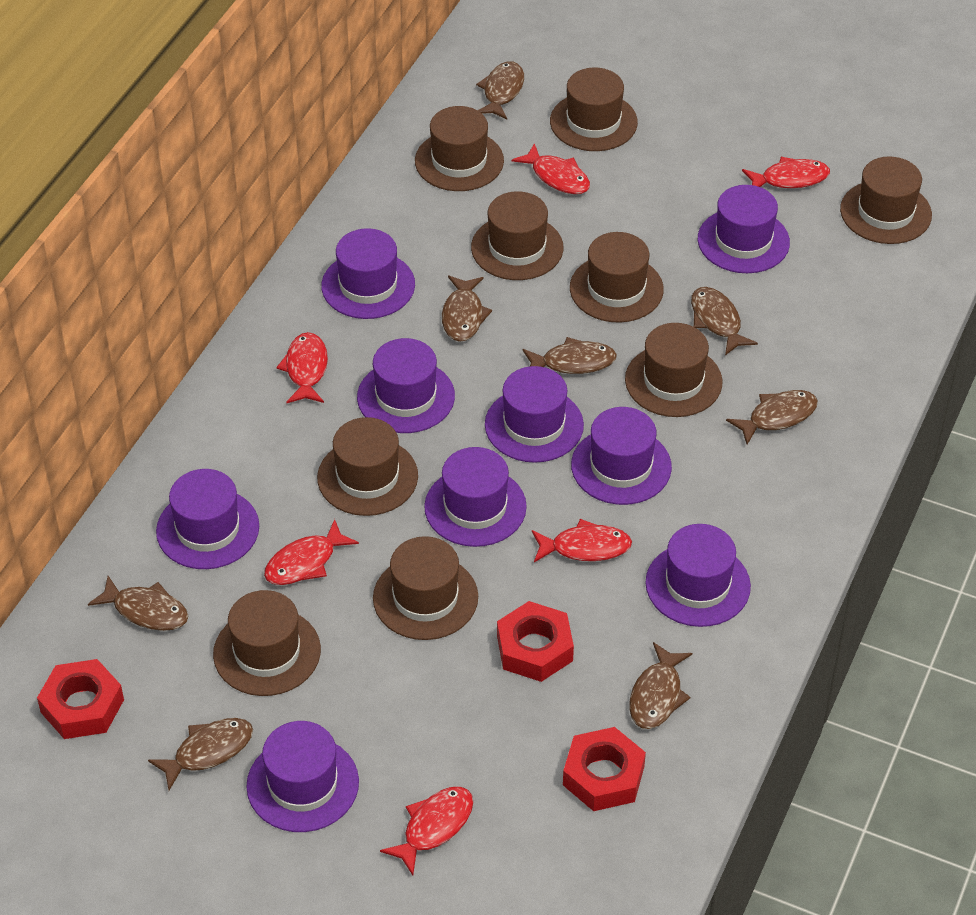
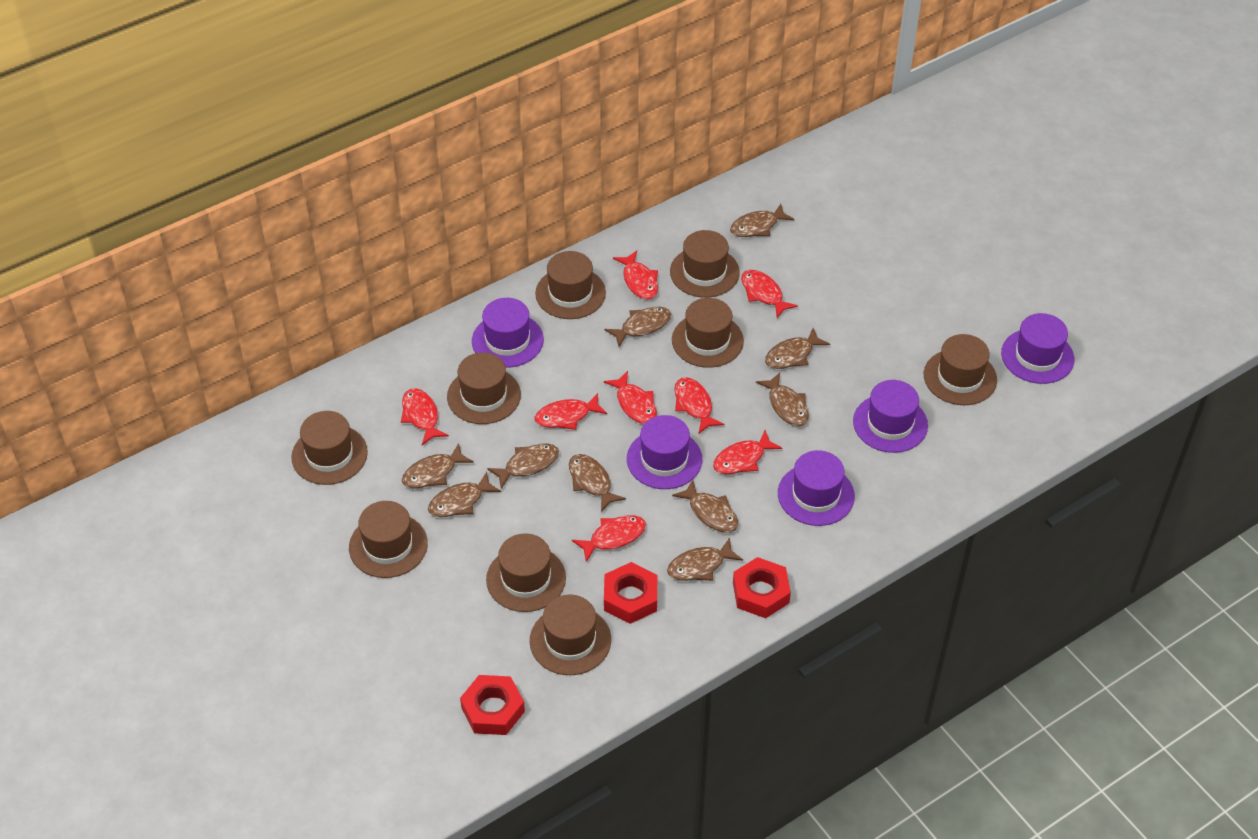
brown fish: 8 -> 10
purple hat: 9 -> 5
red fish: 6 -> 8

